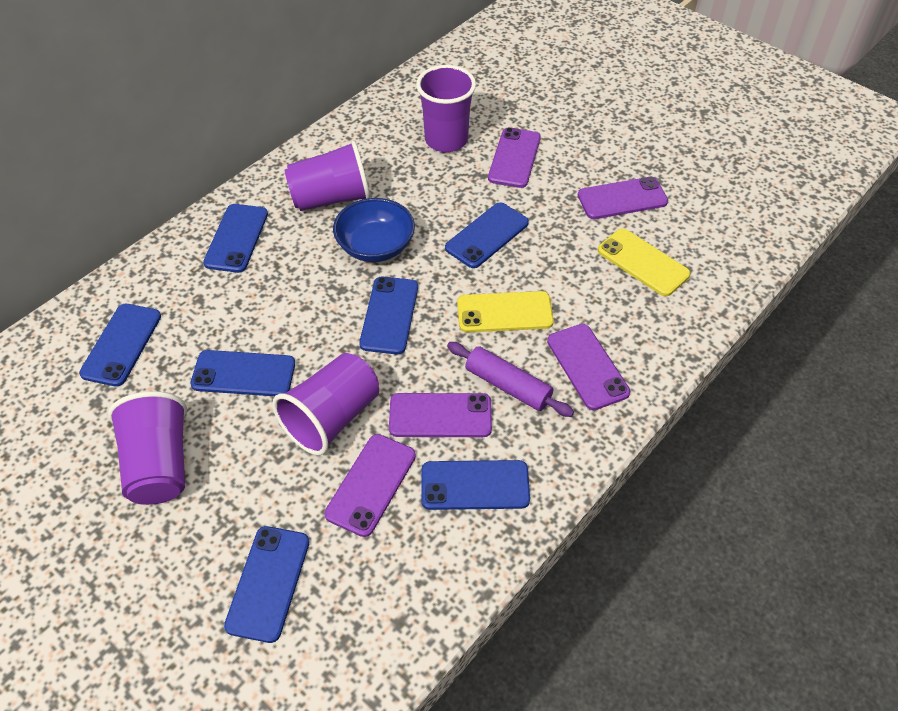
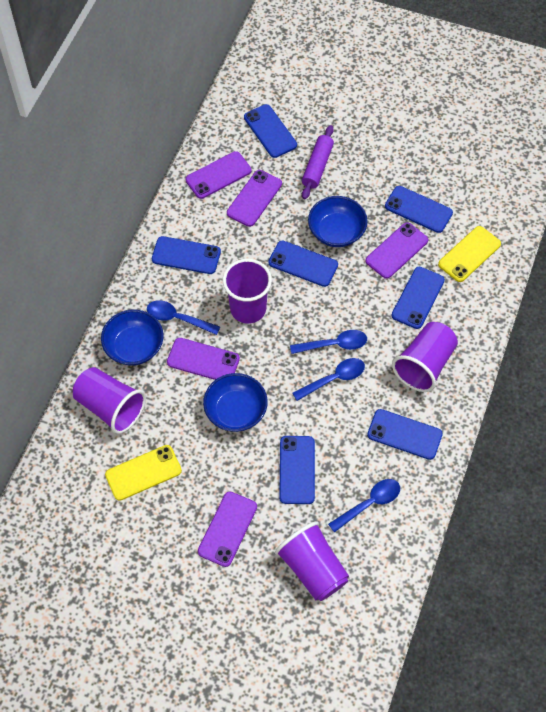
blue bowl: 1 -> 3
blue spoon: 0 -> 4

